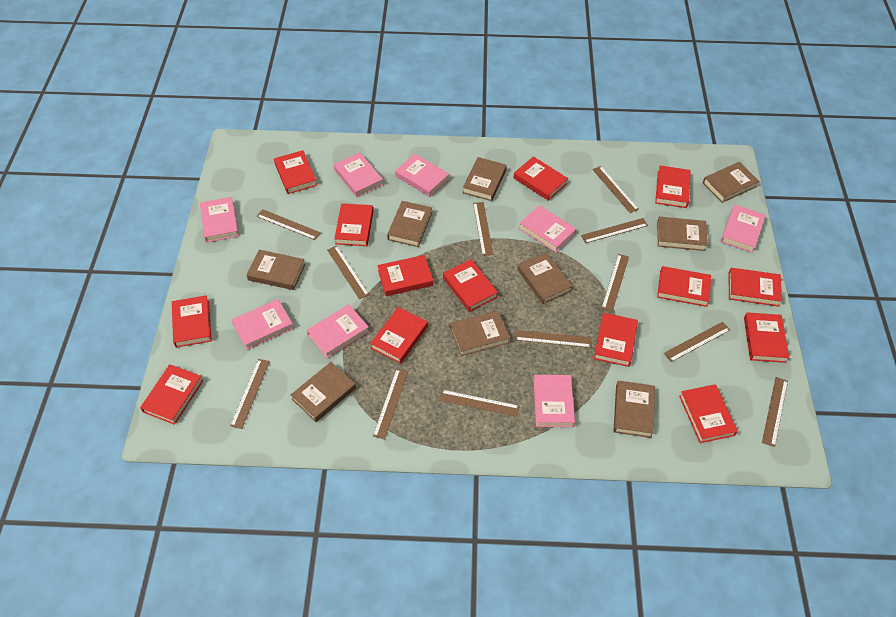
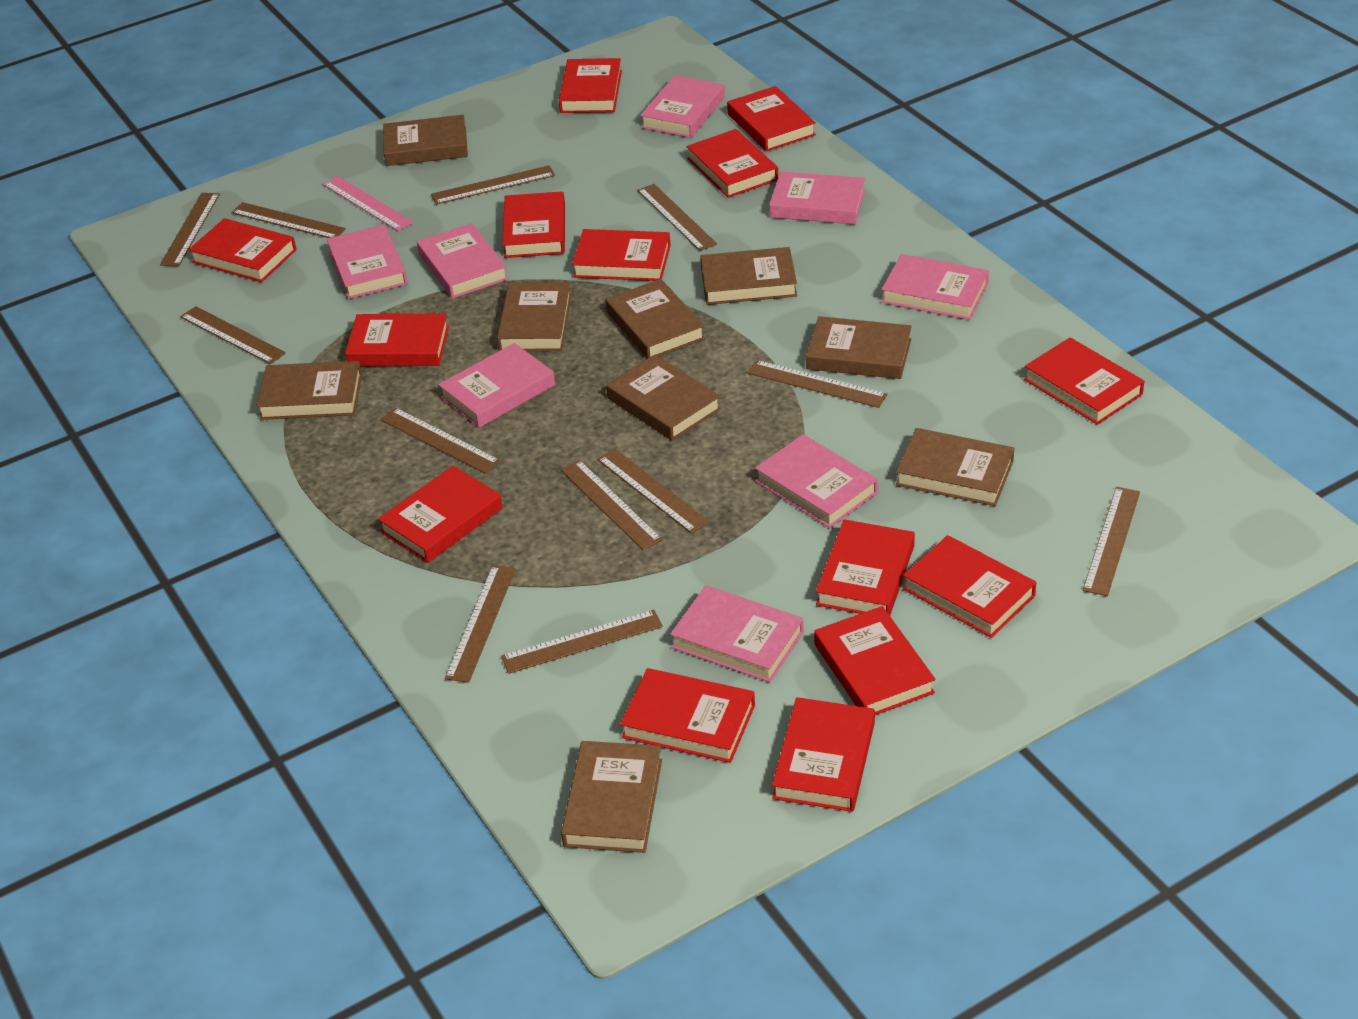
pink ruler: 0 -> 1

